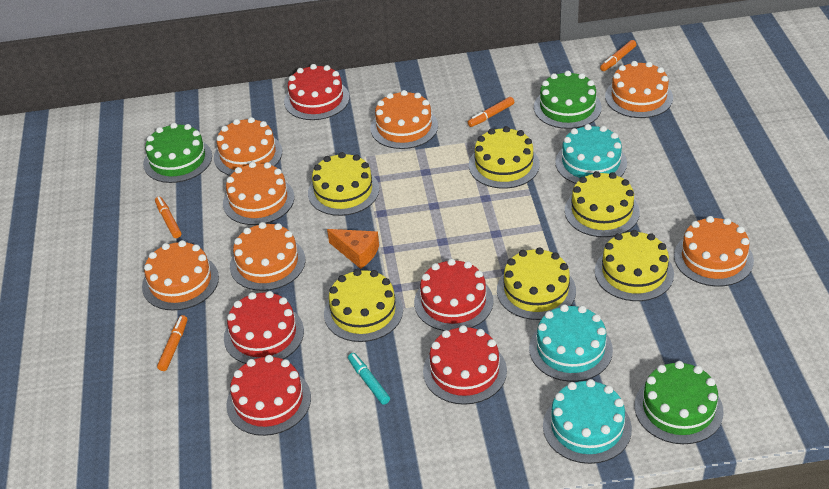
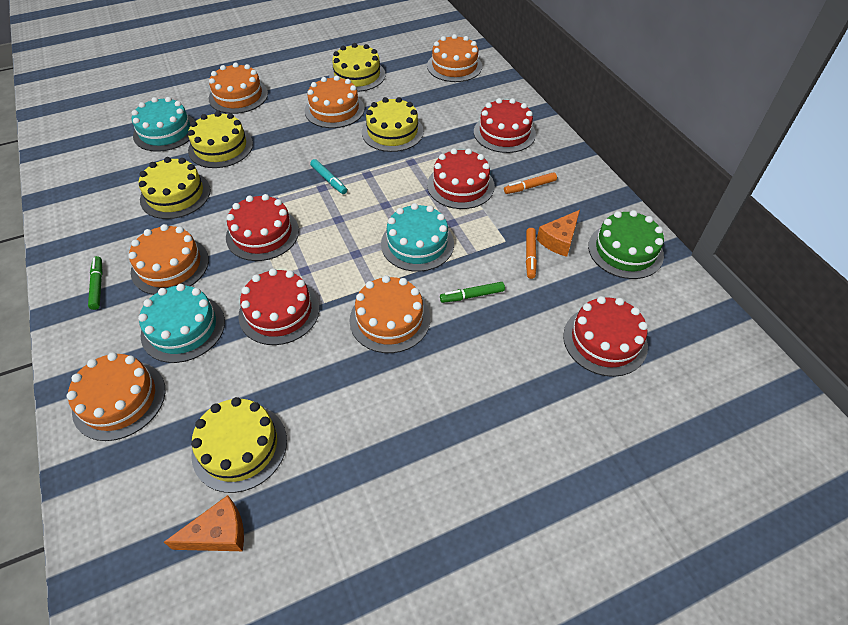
green cake: 3 -> 1
green marker: 0 -> 2
orange cake: 7 -> 6
orange cheese: 1 -> 2
orange marker: 4 -> 2
yellow cake: 6 -> 5

